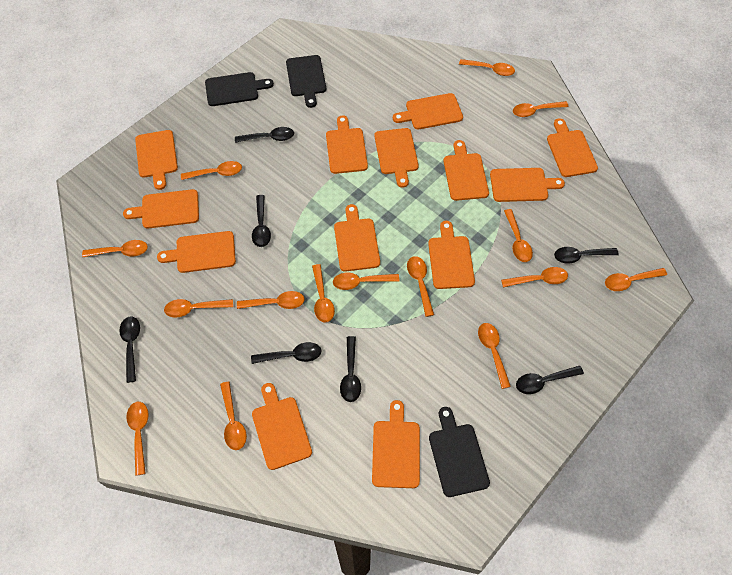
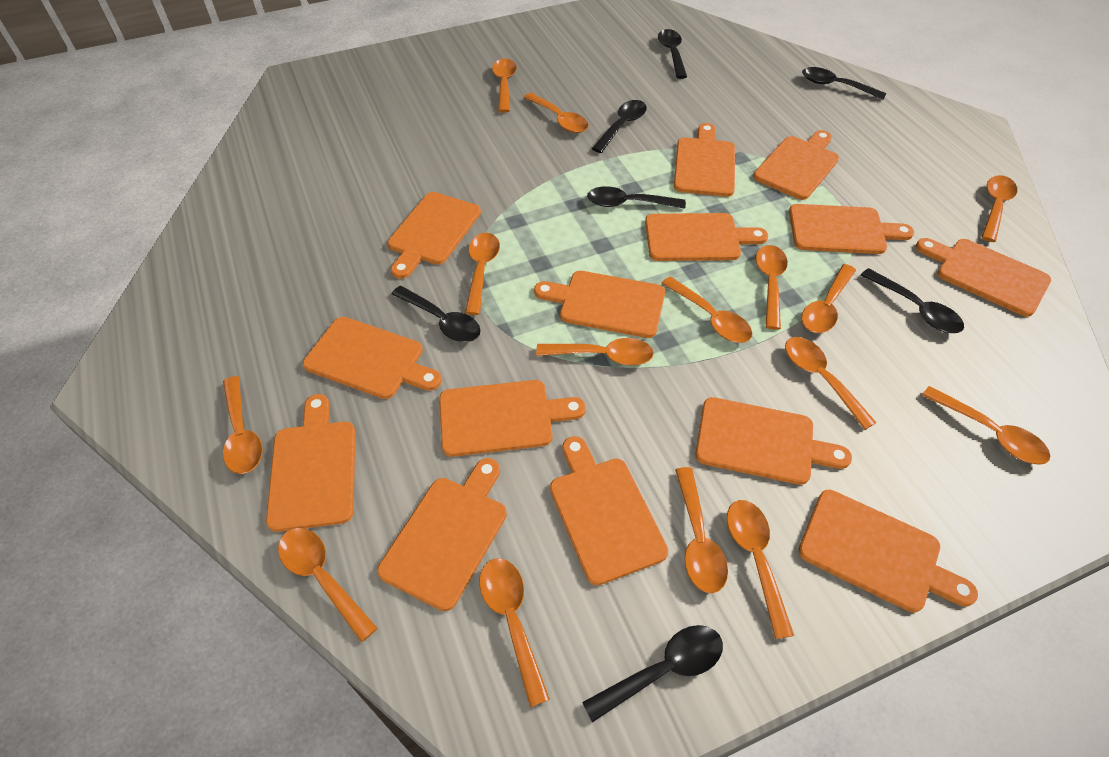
black cutting board: 3 -> 0
orange cutting board: 13 -> 14

